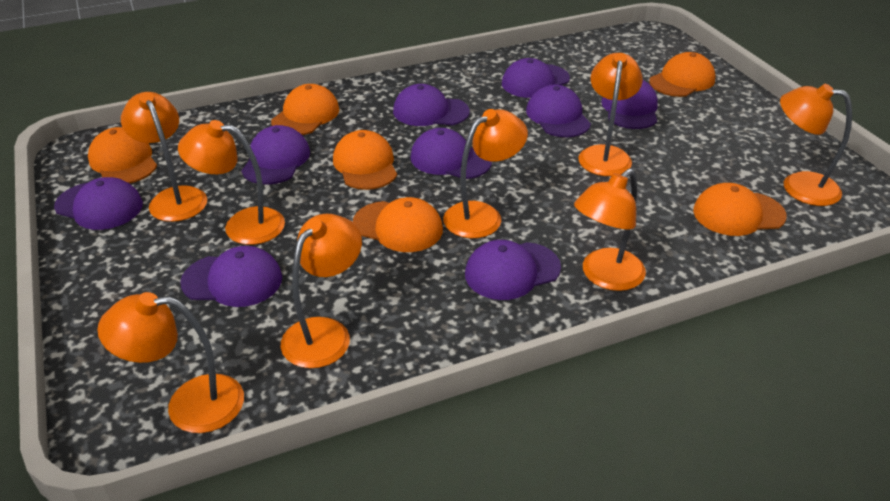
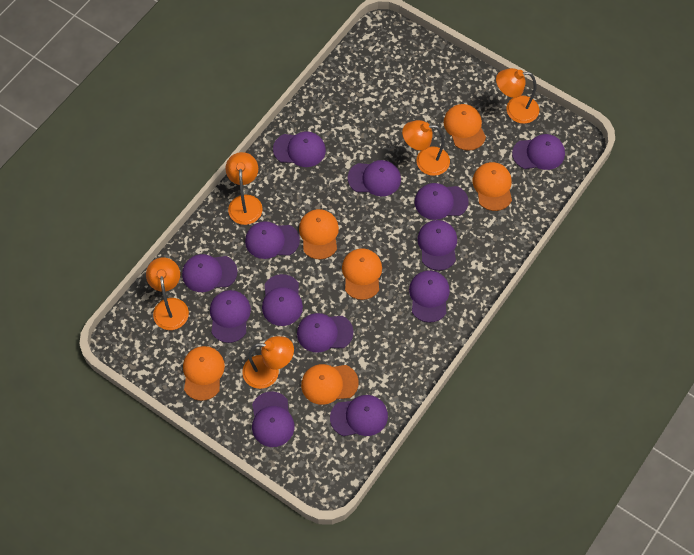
orange lamp: 8 -> 5
purple cap: 9 -> 13

